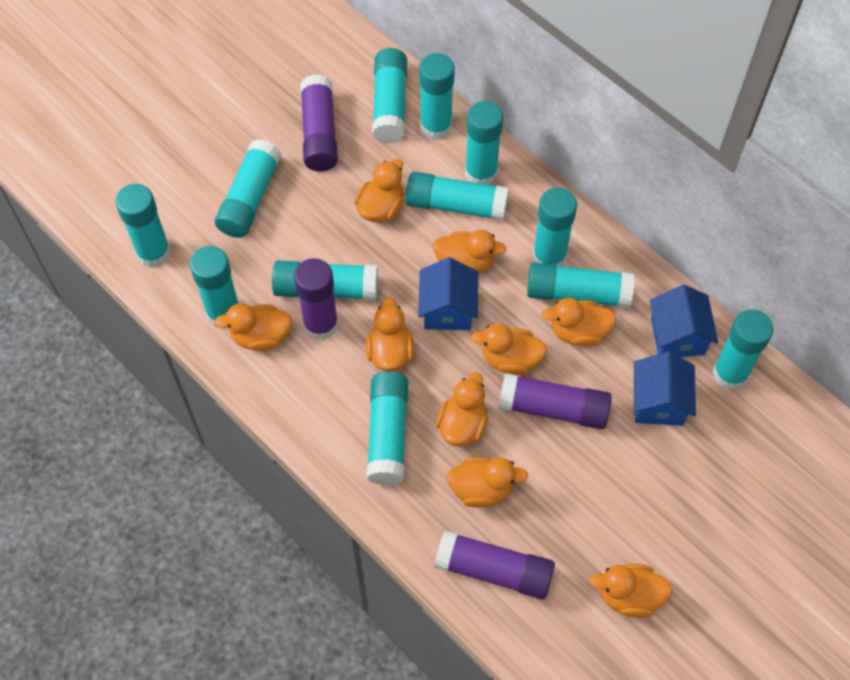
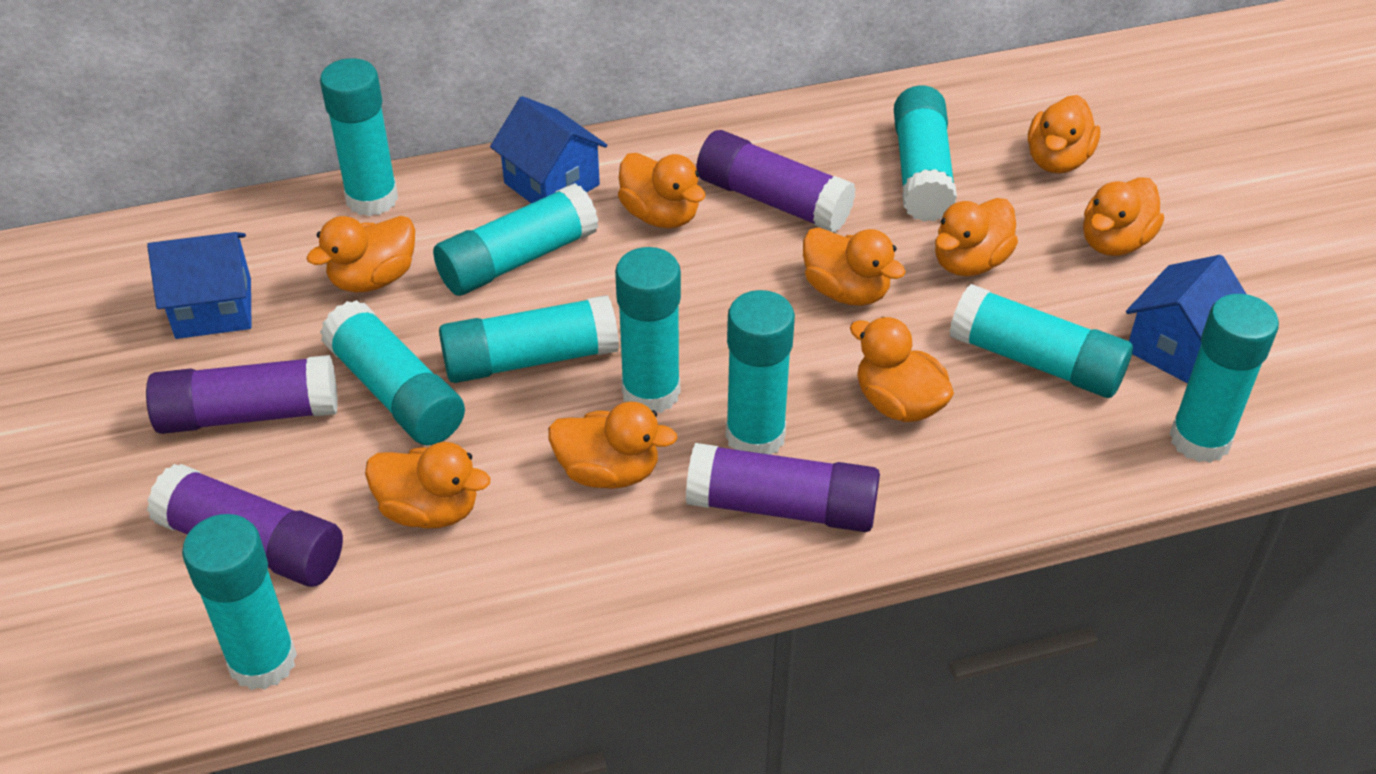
turquoise glue stick: 12 -> 10

